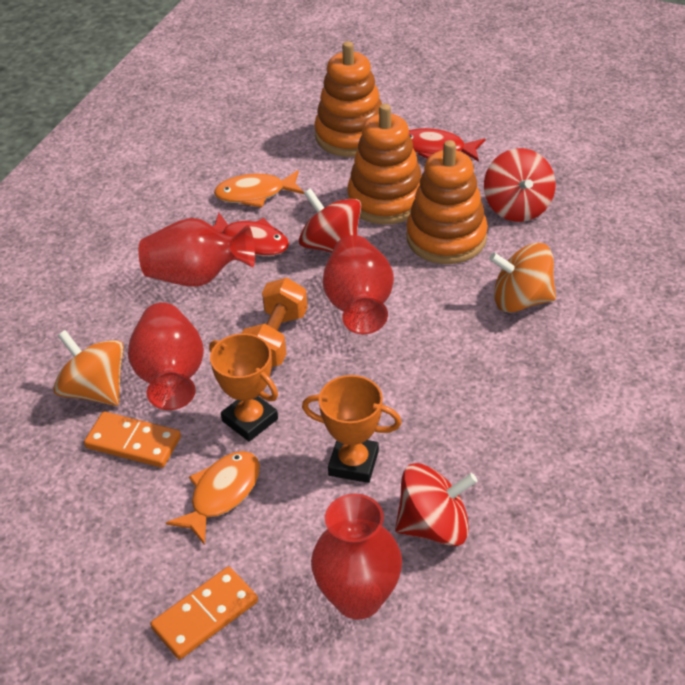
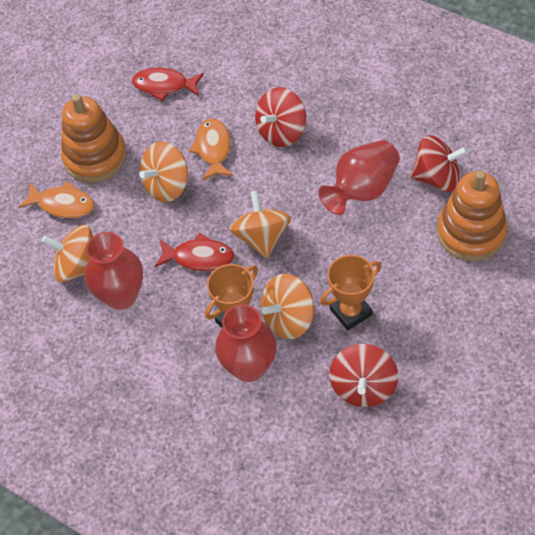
orange domino: 2 -> 0
orange dumbbell: 1 -> 0
orange spinning top: 2 -> 4
orange stacking toy: 3 -> 2
red vase: 4 -> 3

